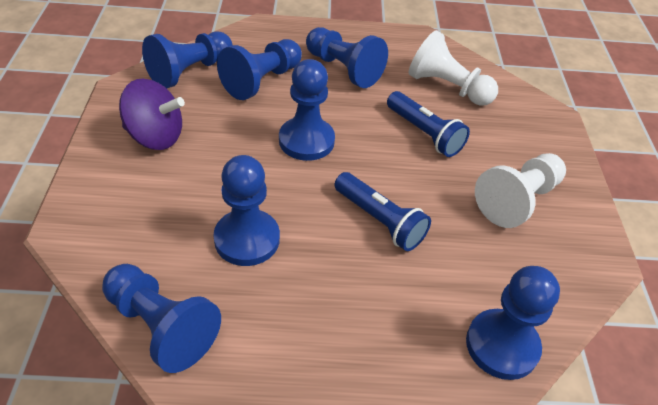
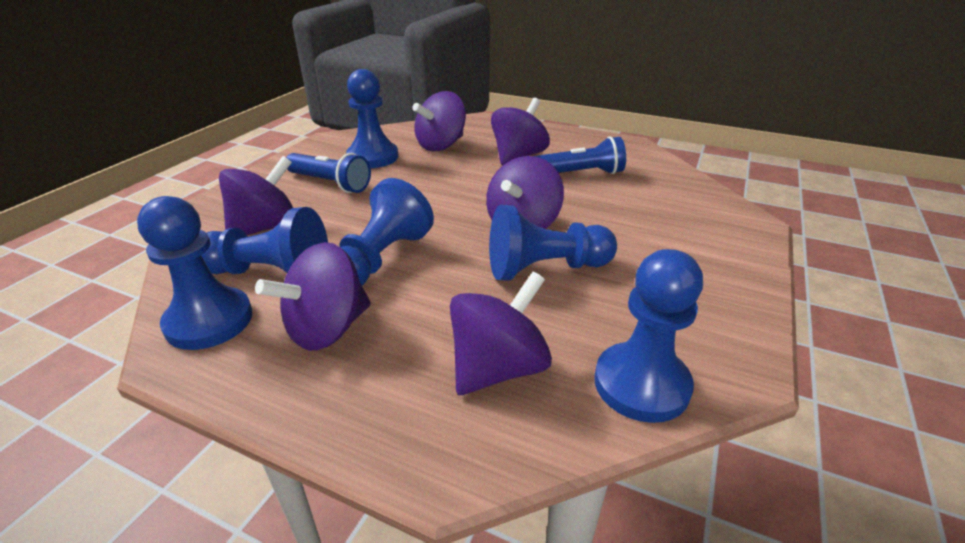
blue pawn: 7 -> 6
purple spinning top: 1 -> 6
white pawn: 2 -> 0

